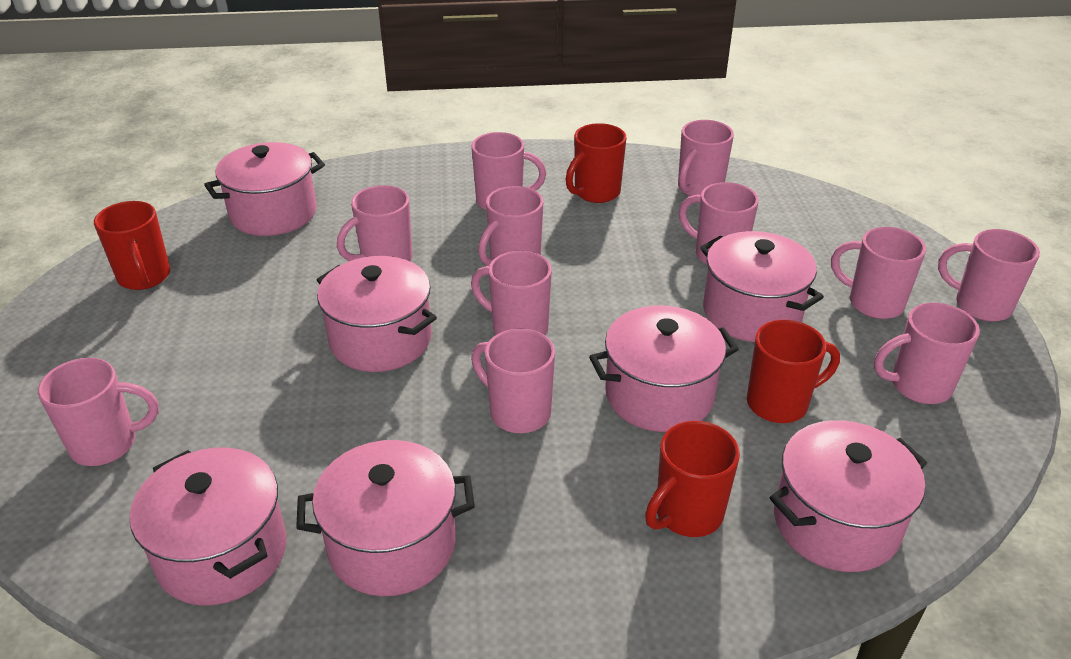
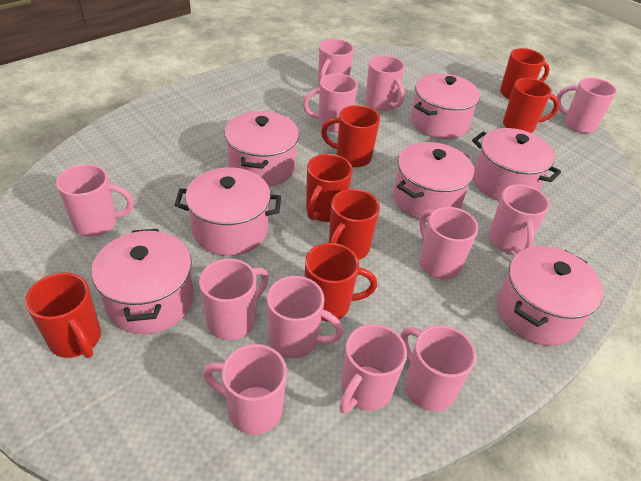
pink mug: 11 -> 12
red mug: 4 -> 7

